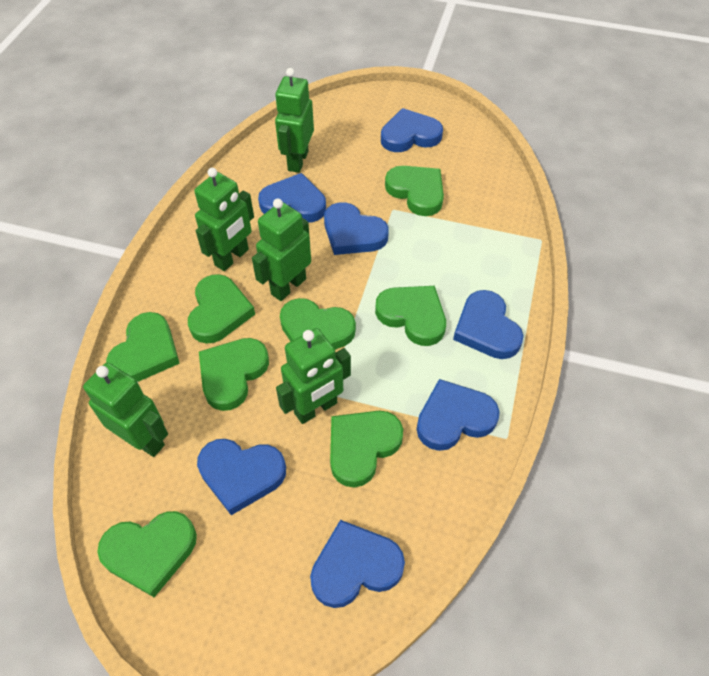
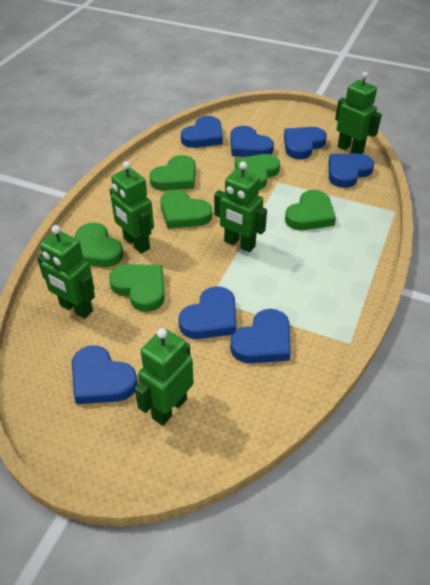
green heart: 8 -> 6

